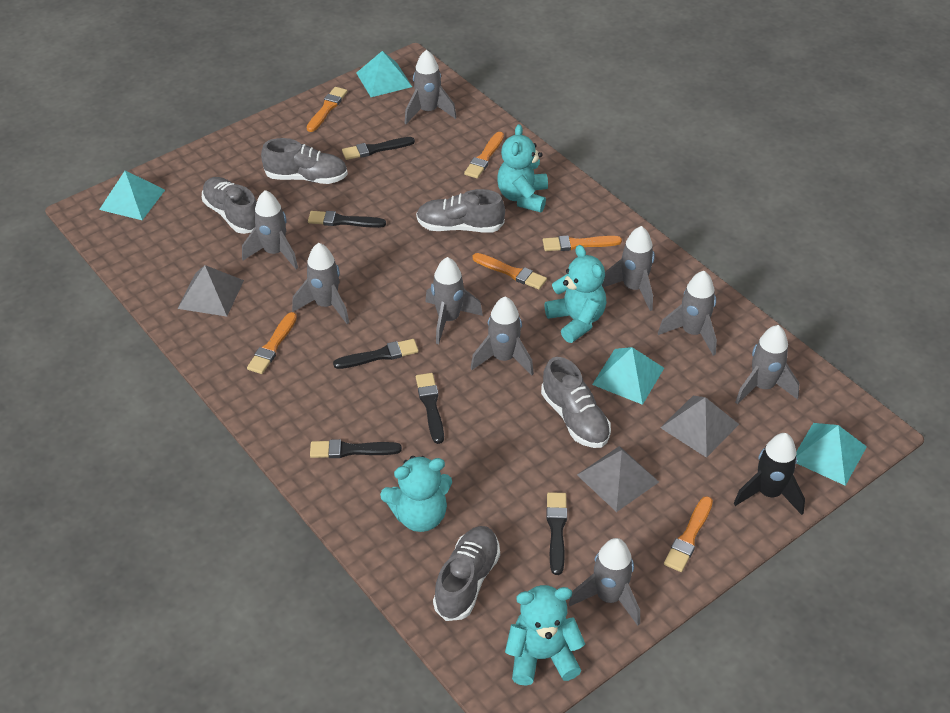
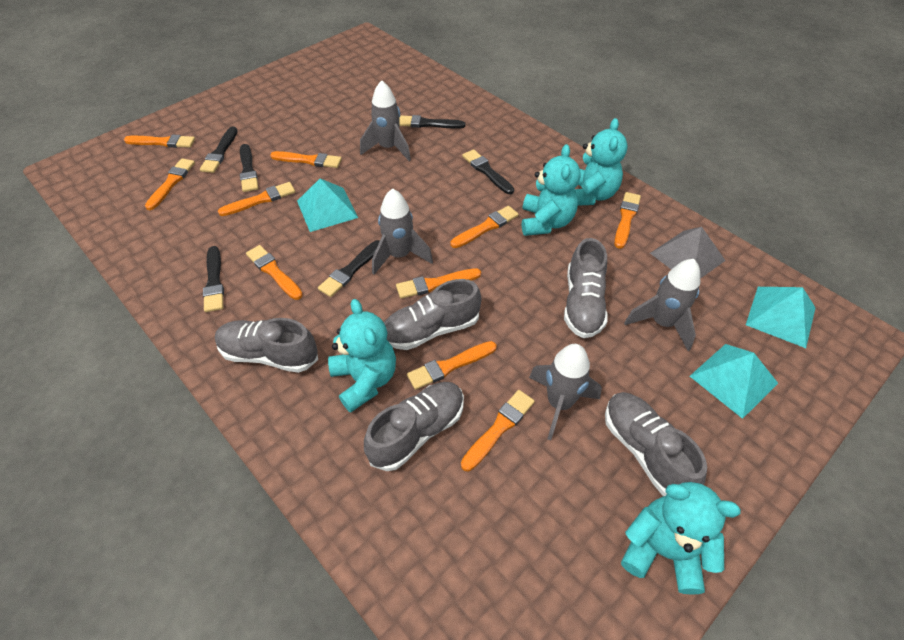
black rocket: 1 -> 0
grey pyramid: 3 -> 1
grey rocket: 9 -> 4
orange brush: 6 -> 10
turquoise pyramid: 4 -> 3

